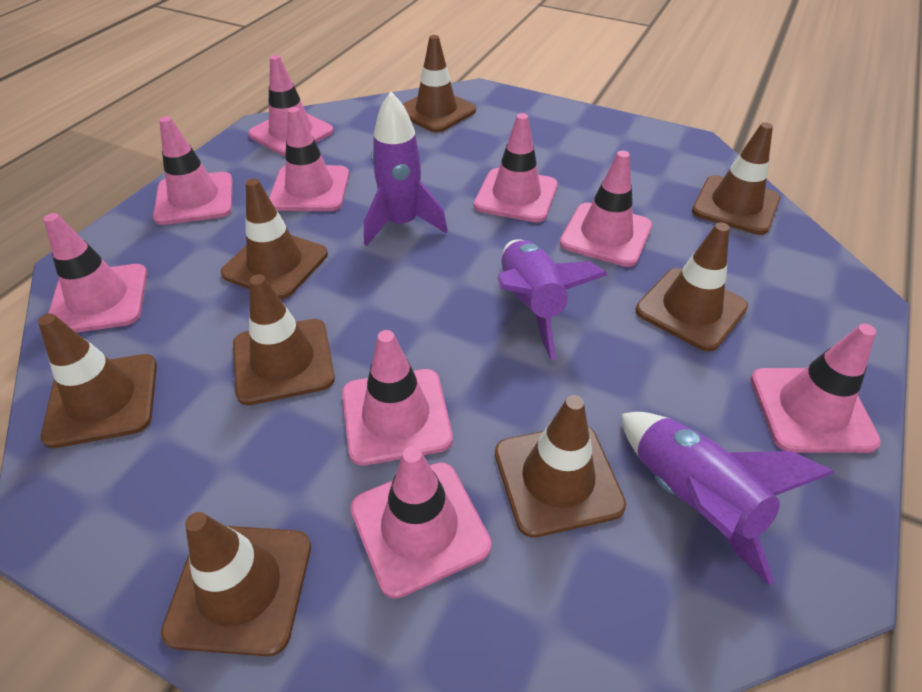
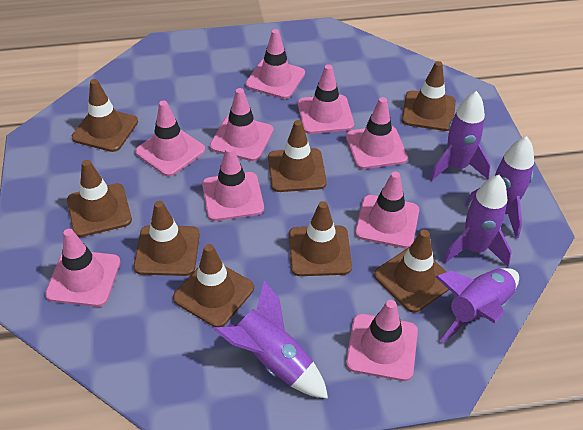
purple rocket: 3 -> 5

